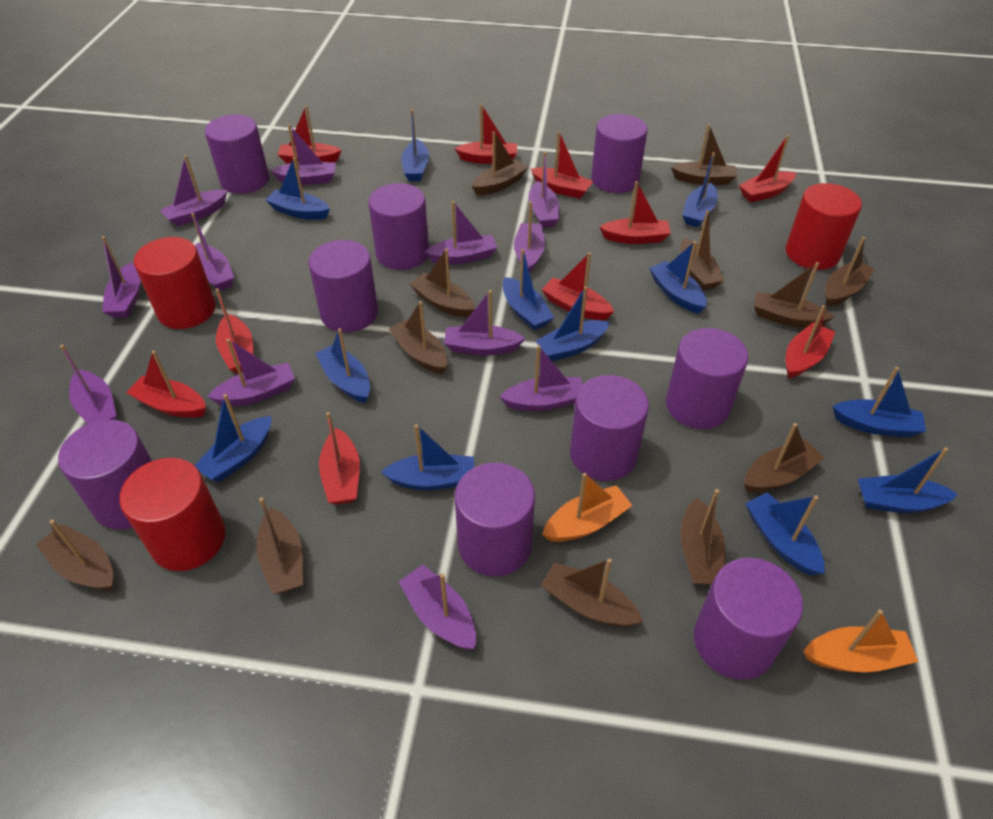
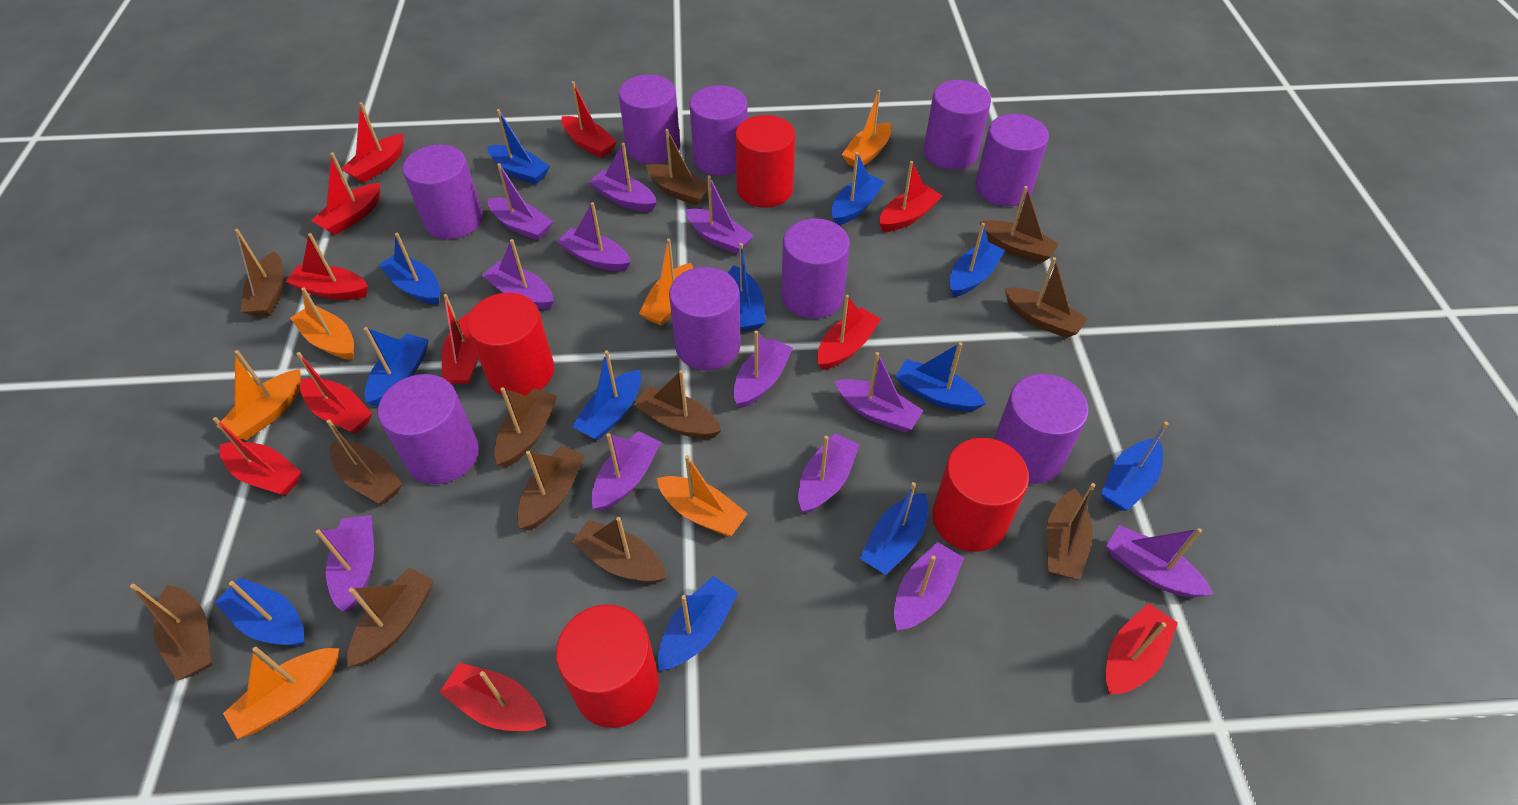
orange boat: 2 -> 6
red boat: 10 -> 11
red cylinder: 3 -> 4

